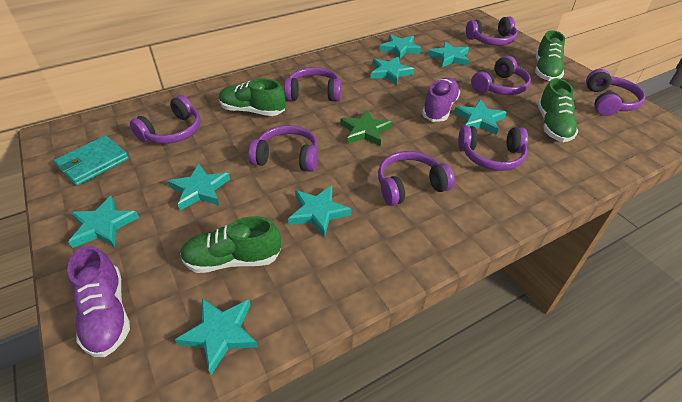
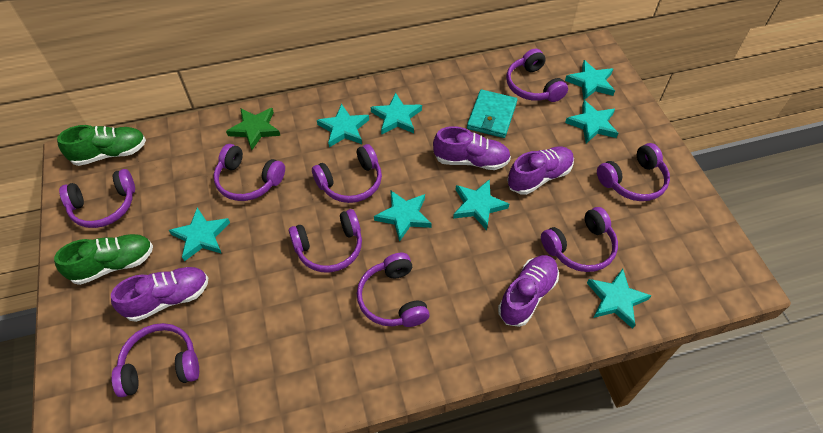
green shoe: 4 -> 2
purple headphones: 8 -> 9
purple shoe: 2 -> 4

